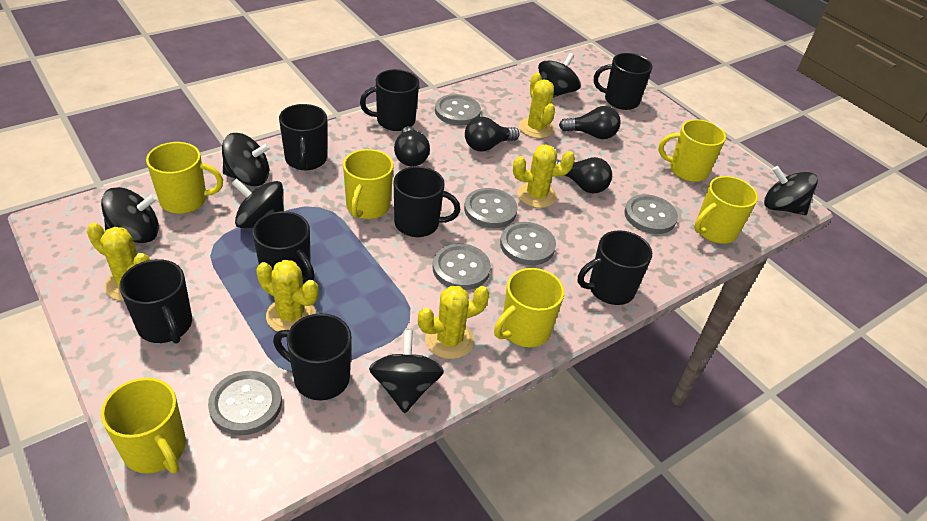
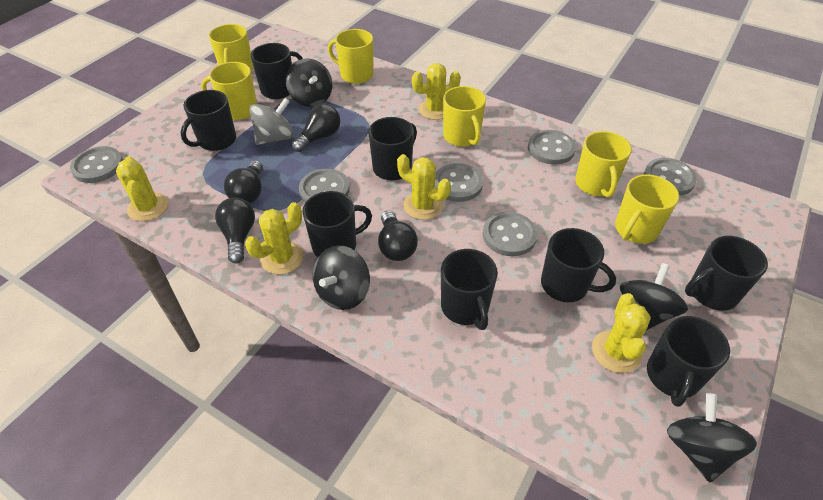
black spinning top: 6 -> 4
grey spinning top: 0 -> 1

